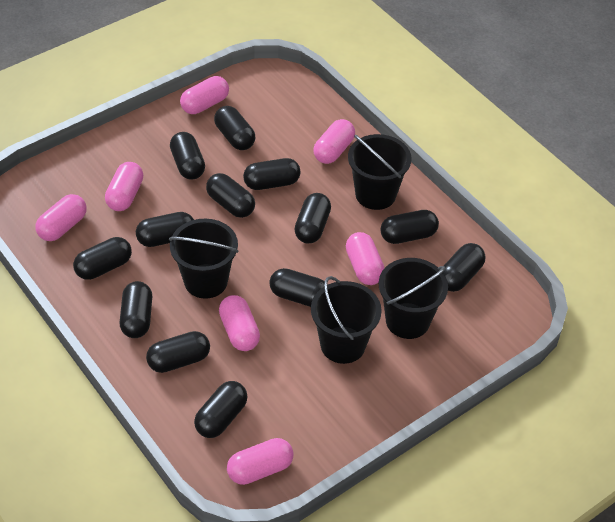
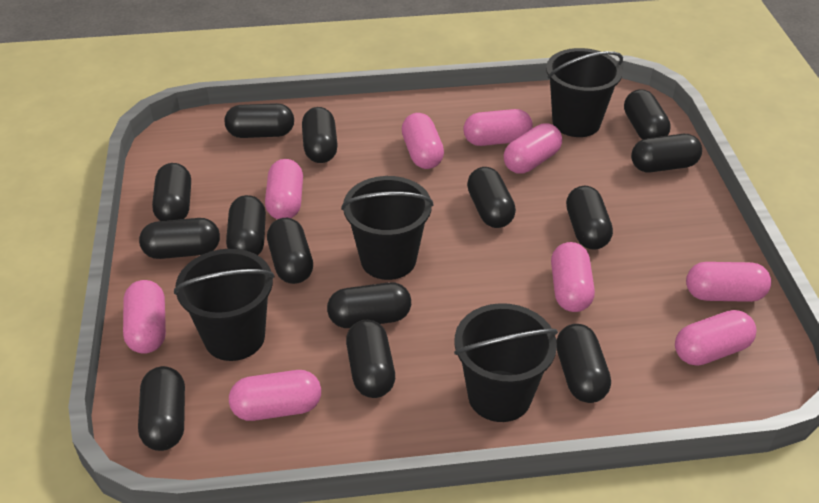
black capsule: 13 -> 14
pink capsule: 7 -> 9

